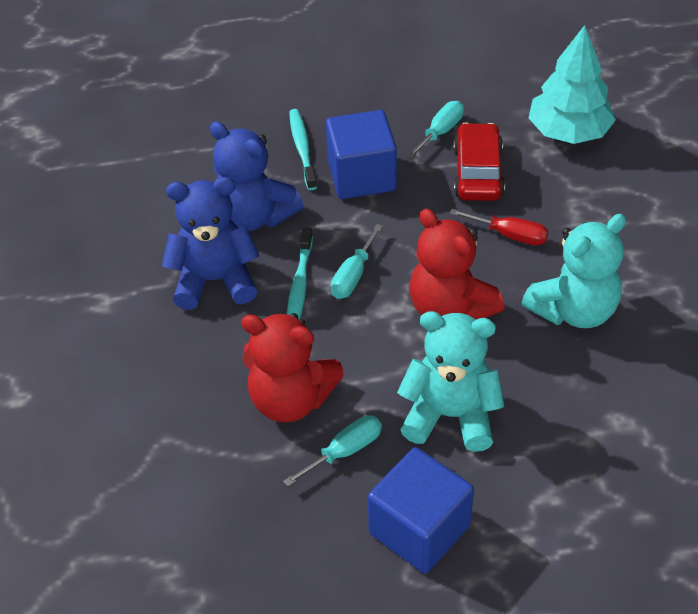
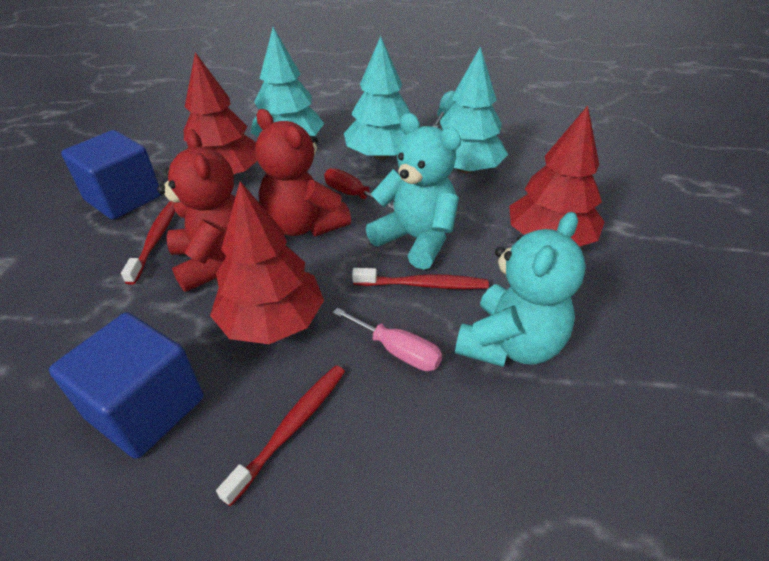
blue teddy bear: 2 -> 0
pink screwdriver: 0 -> 1
red car: 1 -> 0
red toothbrush: 0 -> 3
red tree: 0 -> 3
turquoise screwdriver: 3 -> 1
turquoise toothbrush: 2 -> 0
turquoise tree: 1 -> 3

